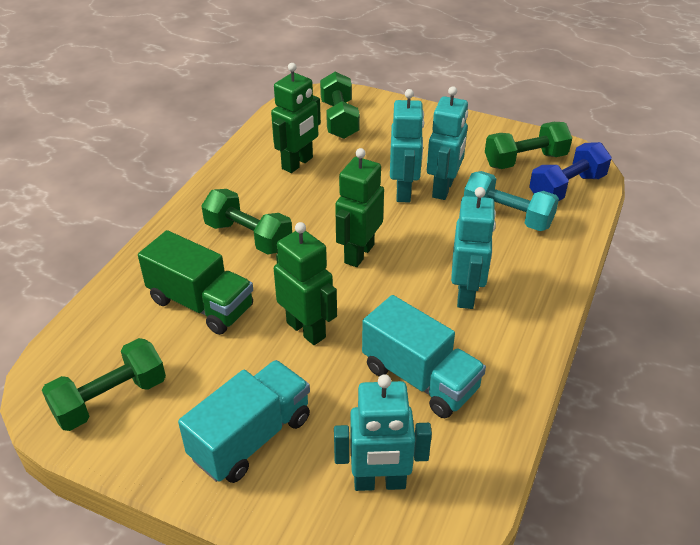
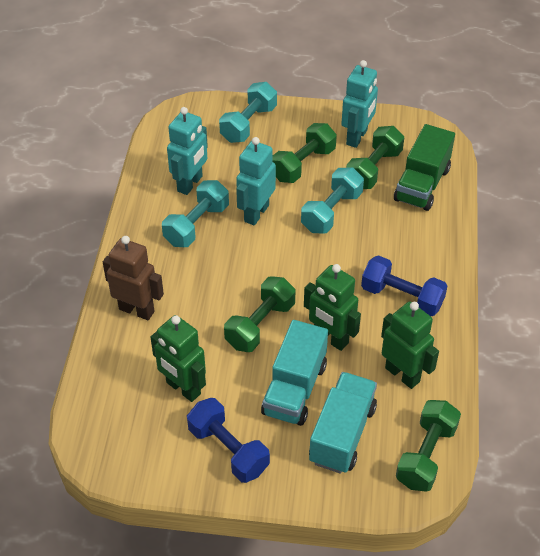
blue dumbbell: 1 -> 2
brown robot: 0 -> 1
turquoise dumbbell: 1 -> 3
turquoise robot: 4 -> 3

